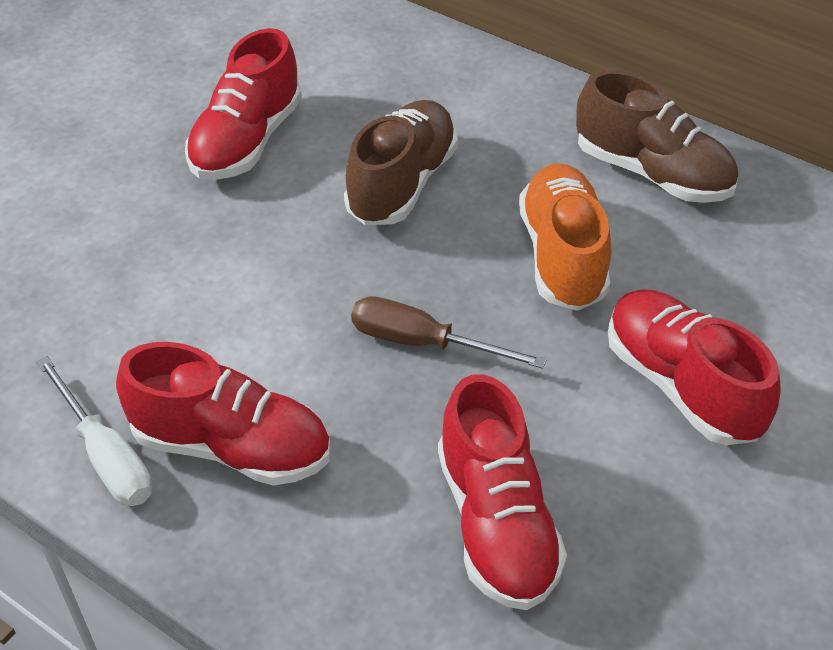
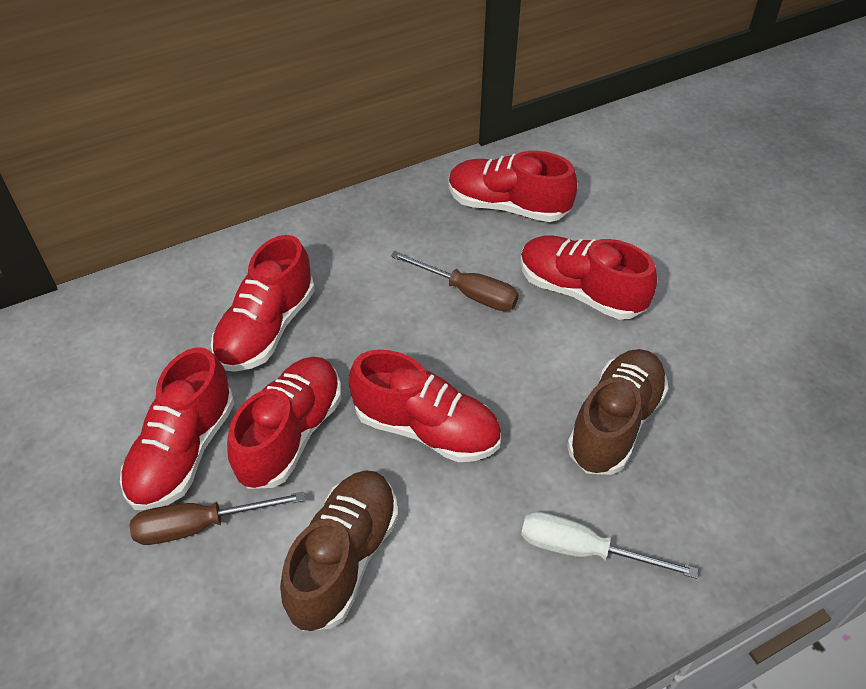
brown screwdriver: 1 -> 2
orange shoe: 1 -> 0
red shoe: 4 -> 6

